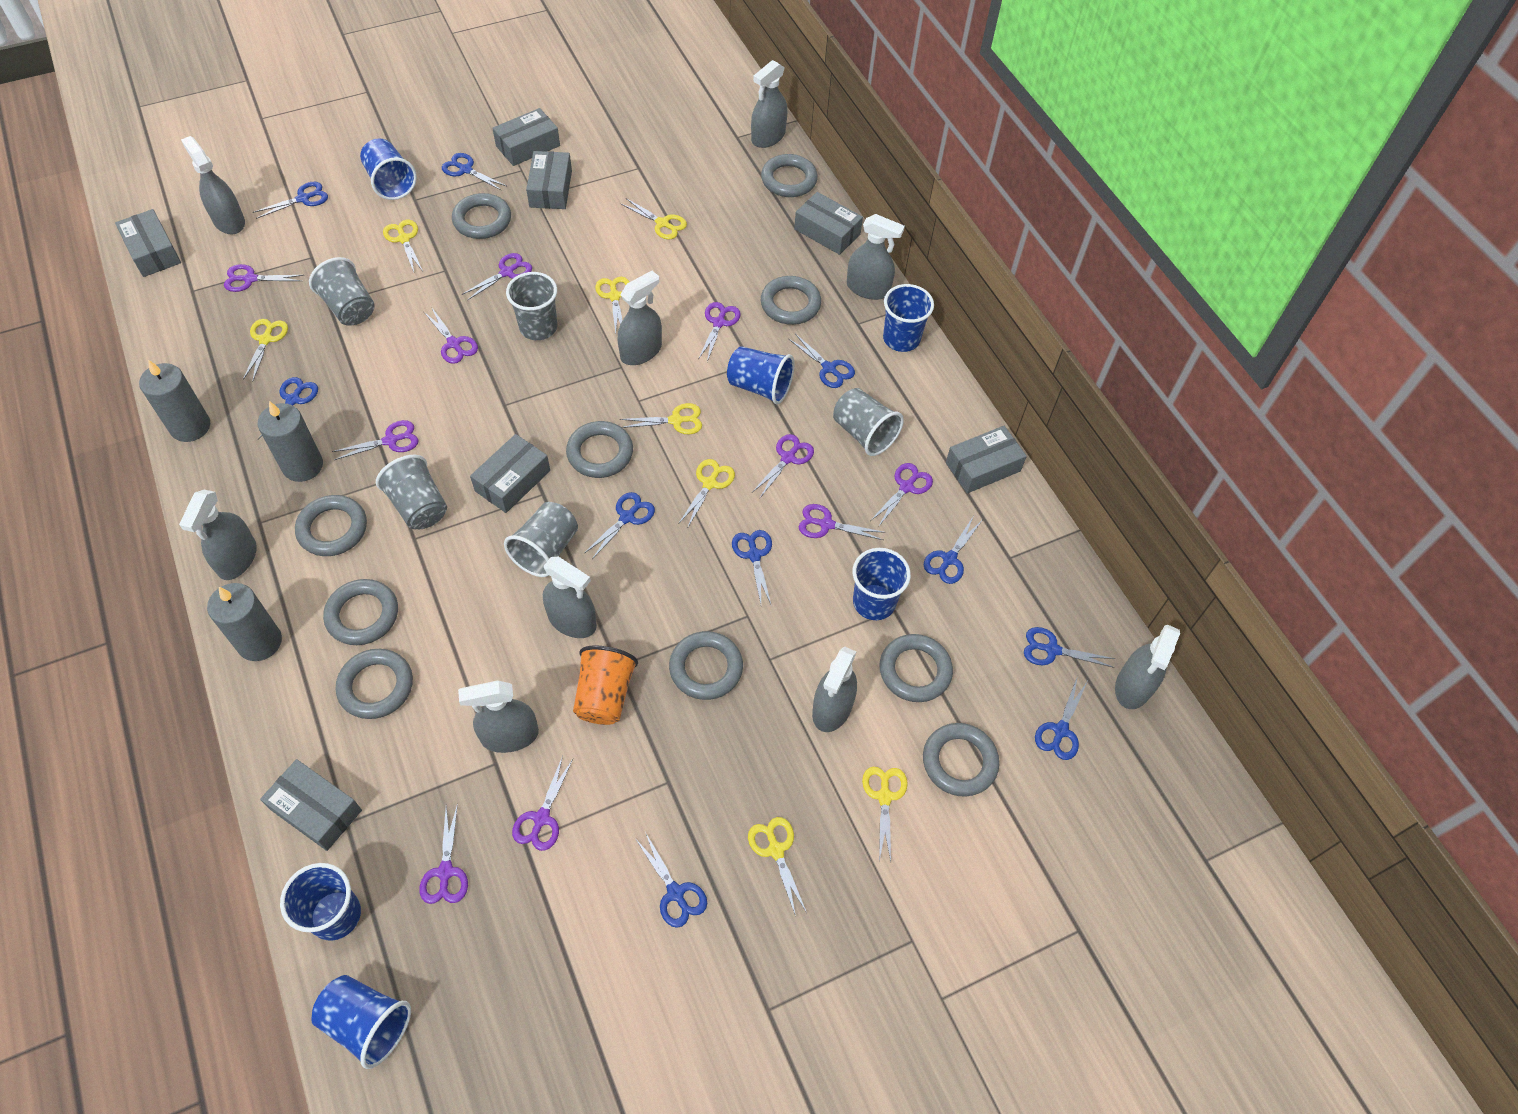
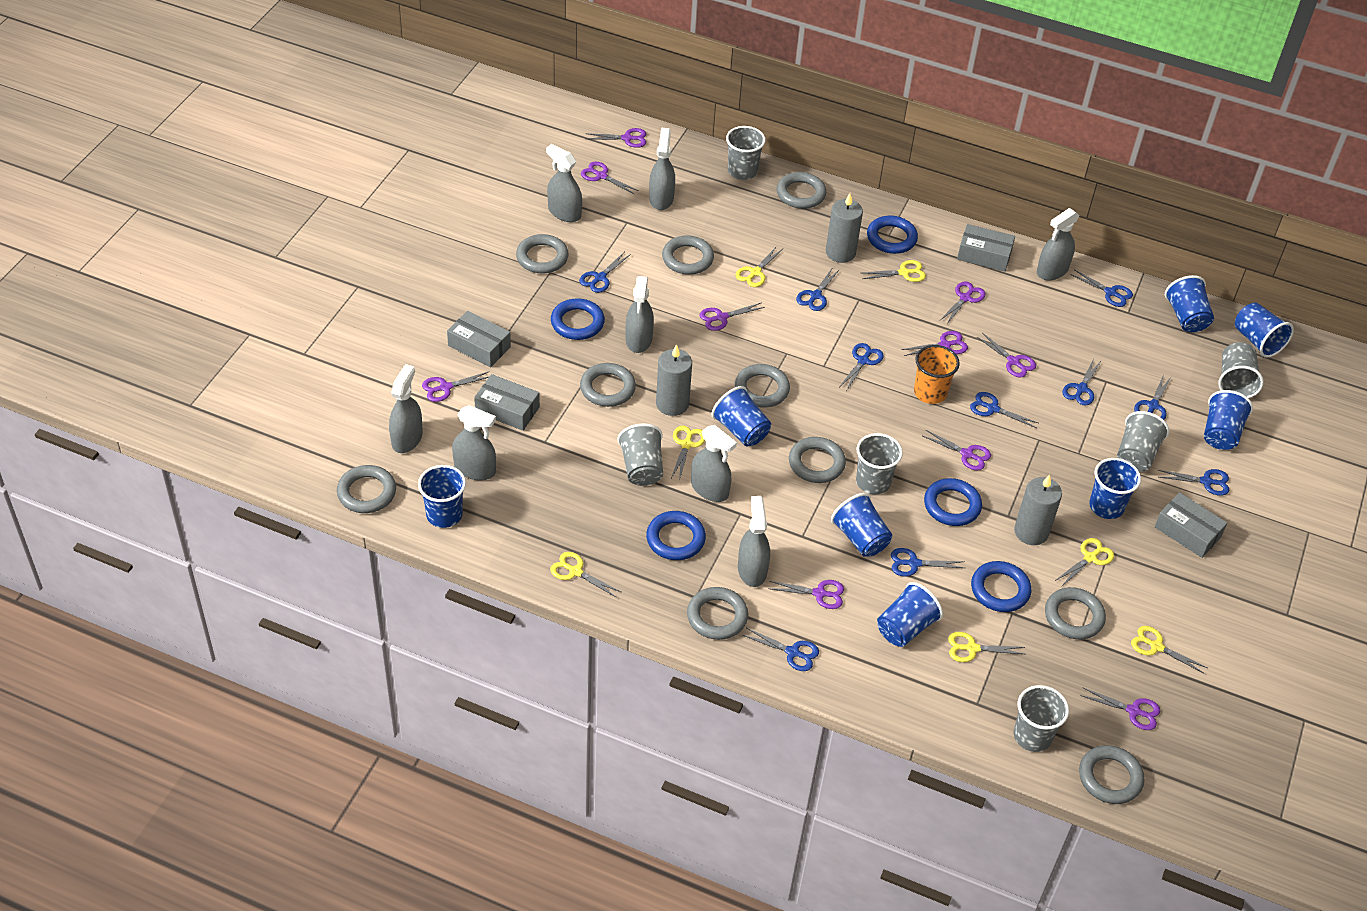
blue cup: 6 -> 8
blue ring: 0 -> 5
grey box: 7 -> 4
grey cup: 5 -> 6
grey spray bottle: 9 -> 8
yellow scissors: 8 -> 7

